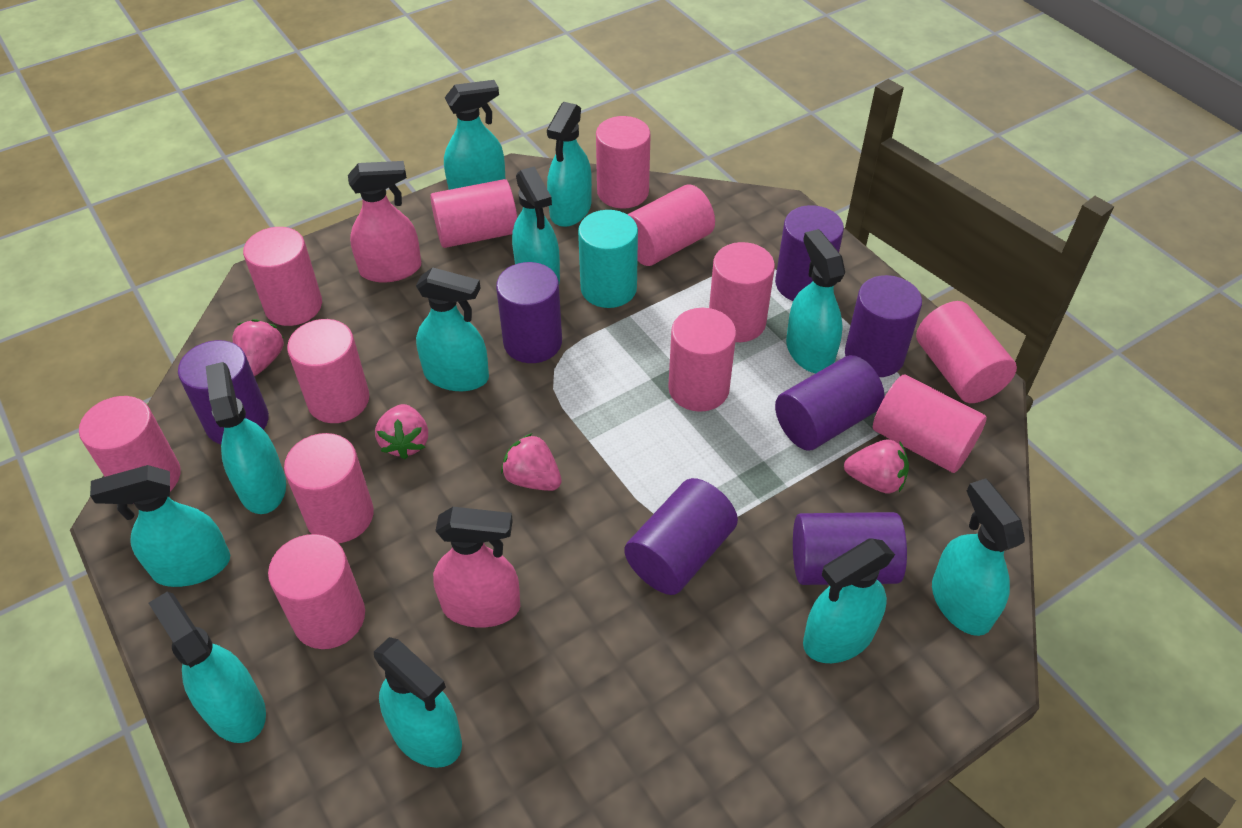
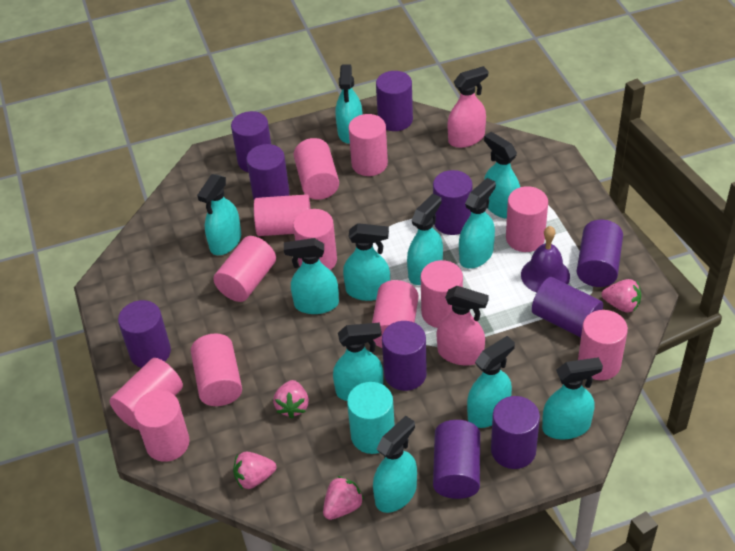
purple bell: 0 -> 1
purple cylinder: 7 -> 10

